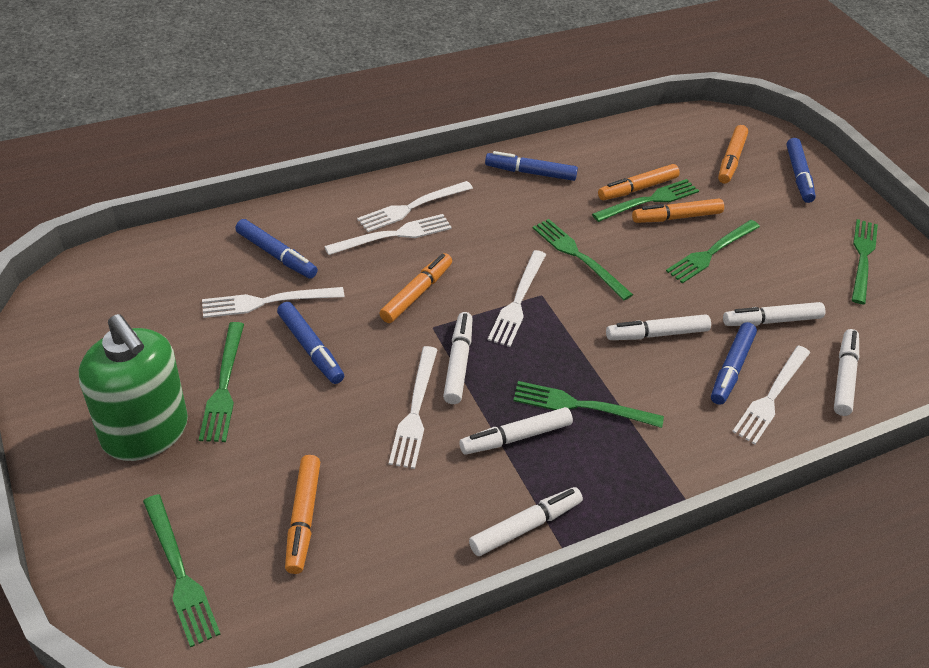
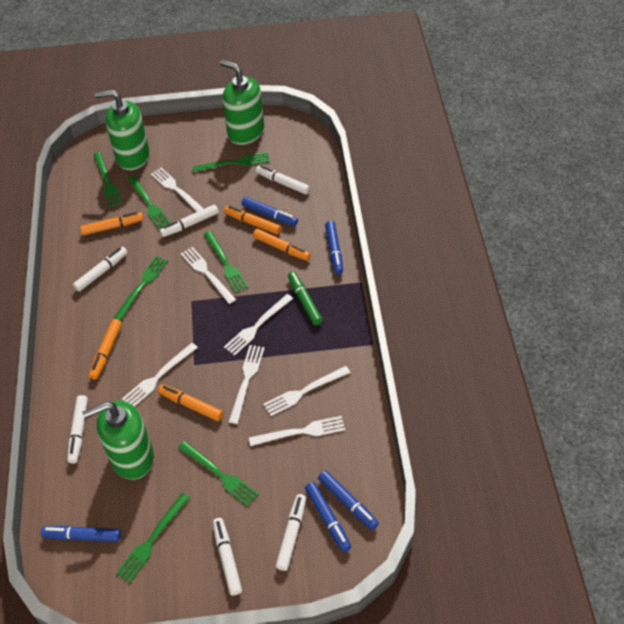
green marker: 0 -> 1
green soap dispenser: 1 -> 3
white fork: 6 -> 7

